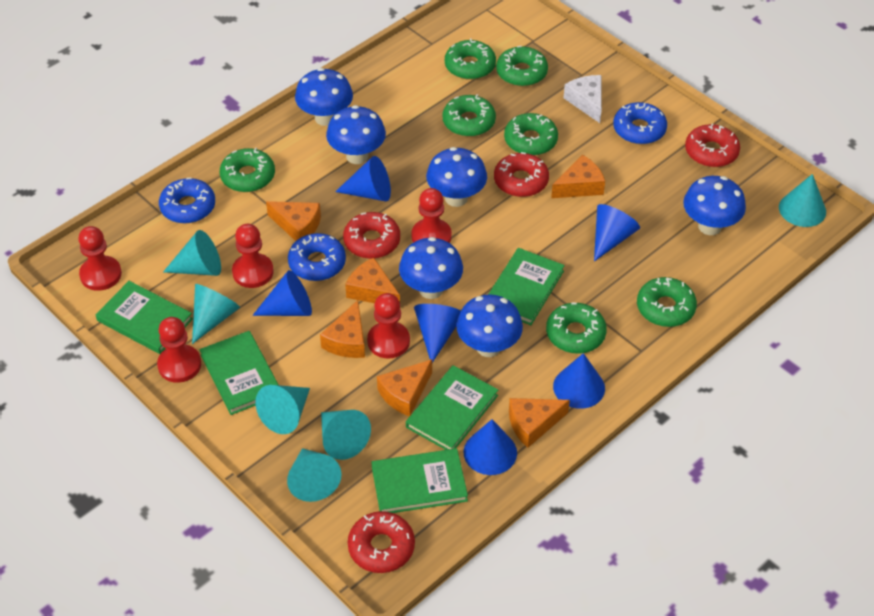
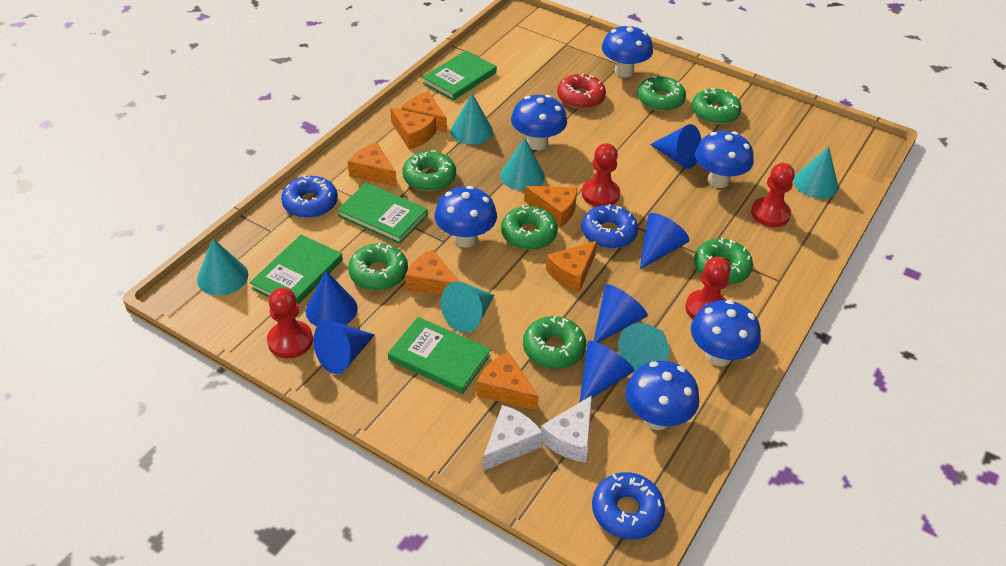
green book: 5 -> 4
orange cheese: 6 -> 7
red donut: 4 -> 1
red pawn: 5 -> 4
white cheese: 1 -> 2

